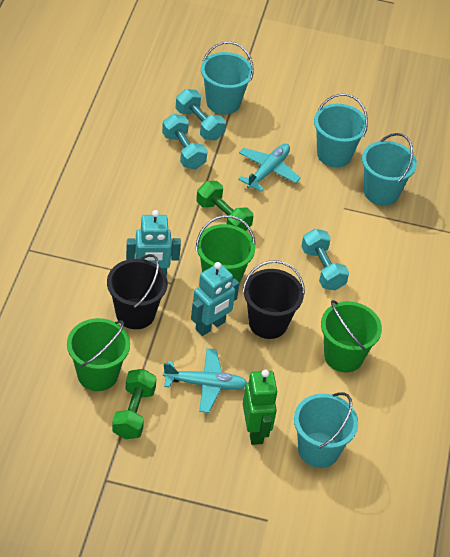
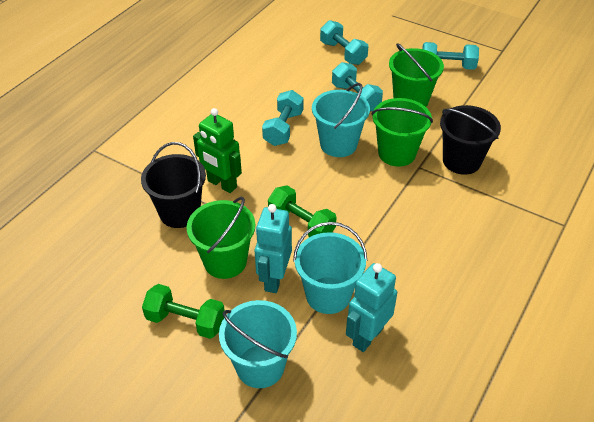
turquoise bucket: 4 -> 3
turquoise dumbbell: 3 -> 4
turquoise plane: 2 -> 0

